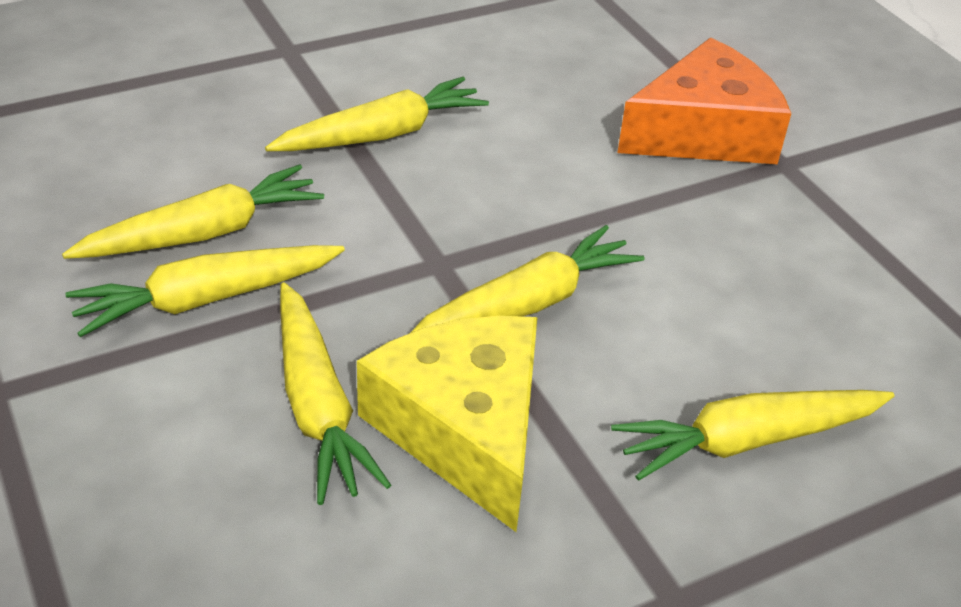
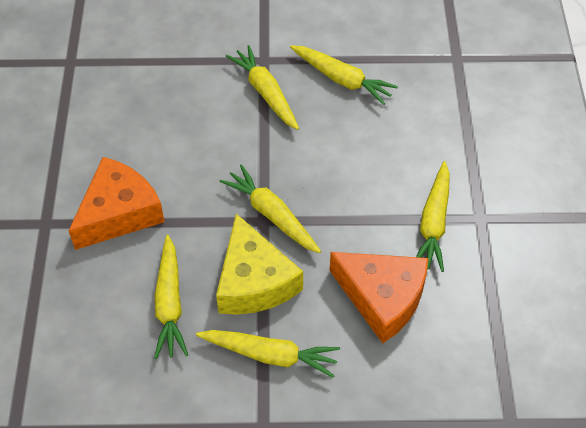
orange cheese: 1 -> 2

